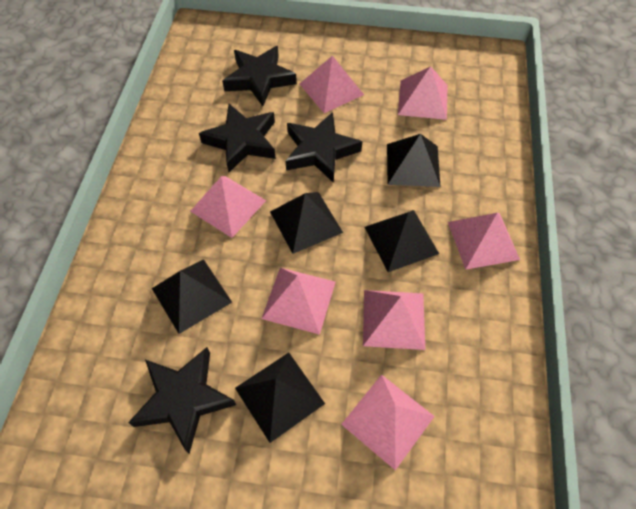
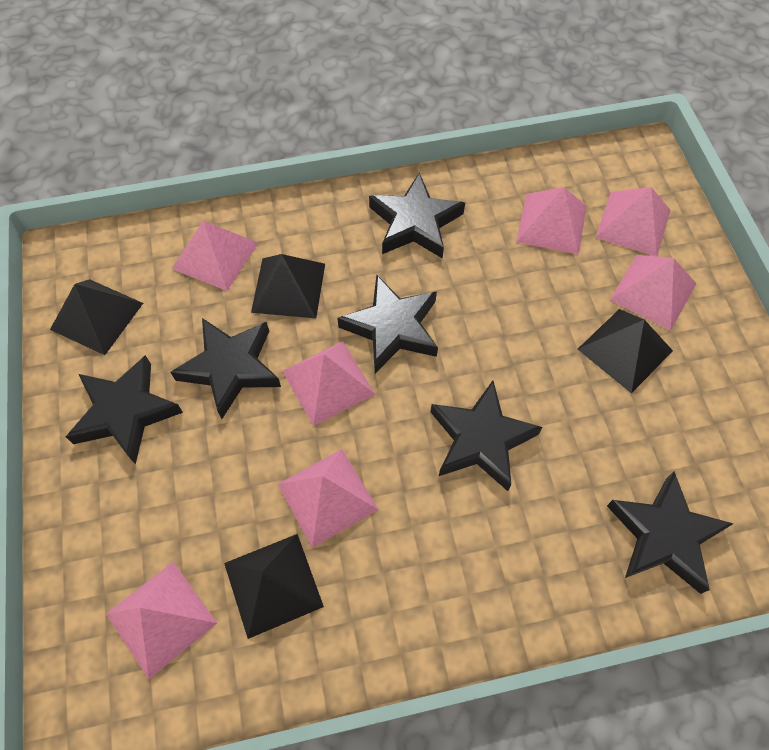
black pyramid: 5 -> 4
black star: 4 -> 6

